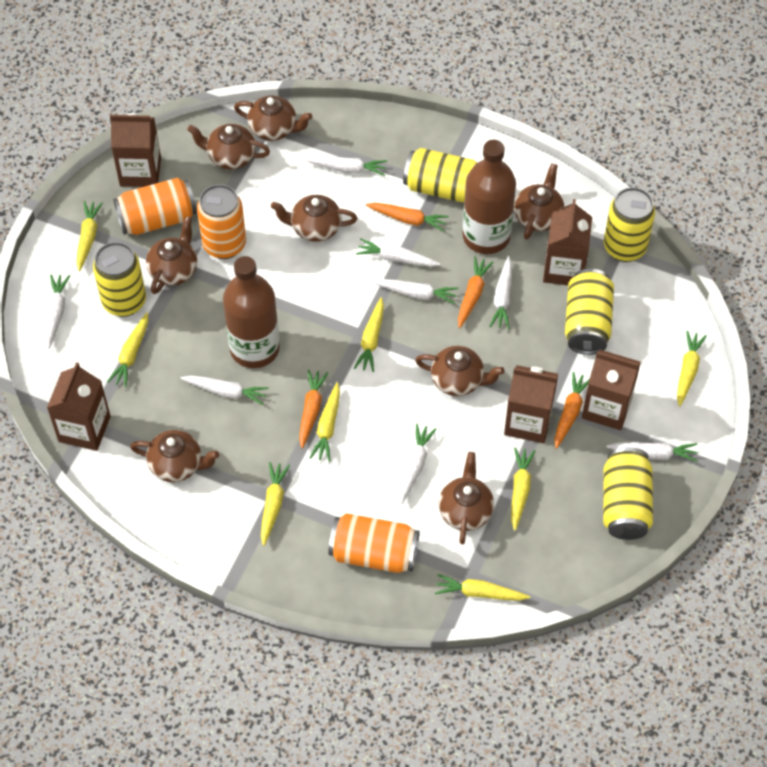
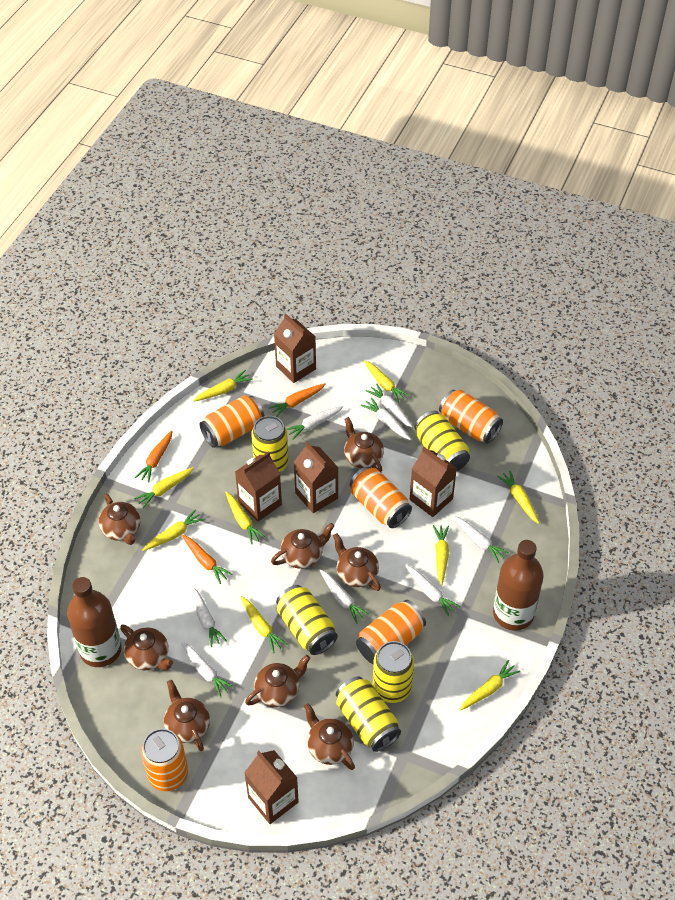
orange can: 3 -> 5
orange carrot: 4 -> 3
yellow carrot: 8 -> 9

